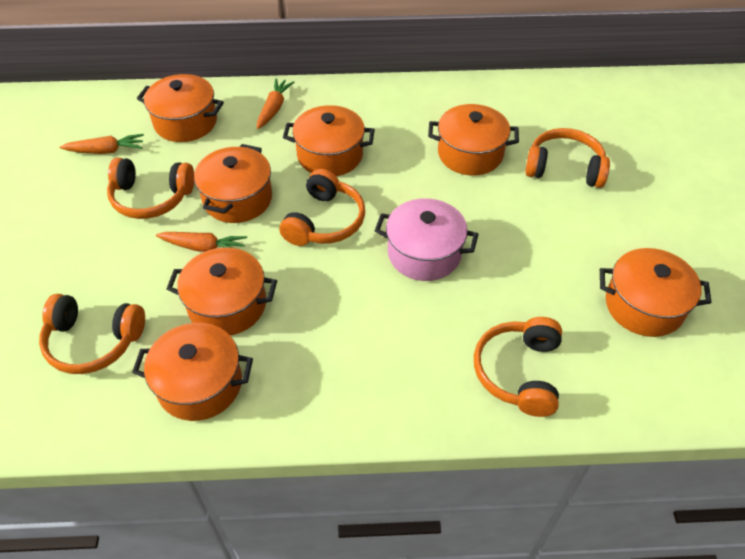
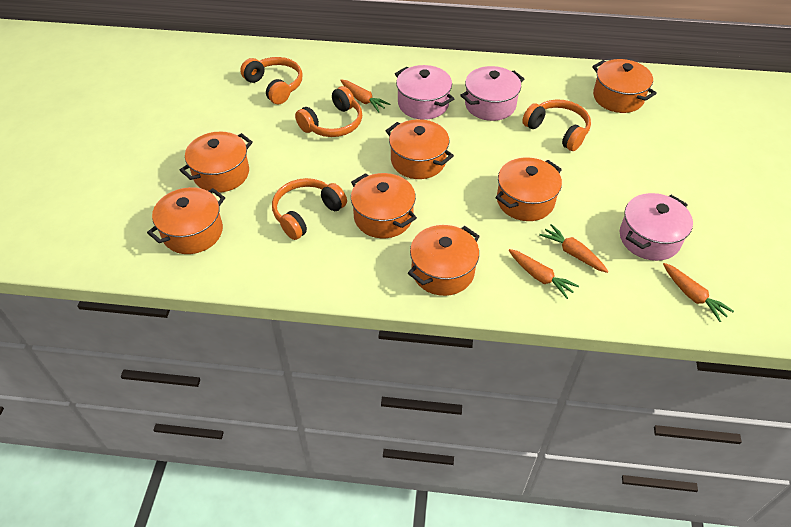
orange carrot: 3 -> 4
orange headphones: 5 -> 4
pink pot: 1 -> 3

